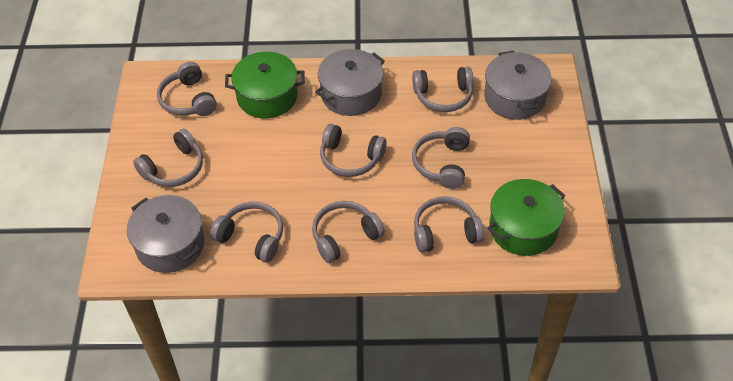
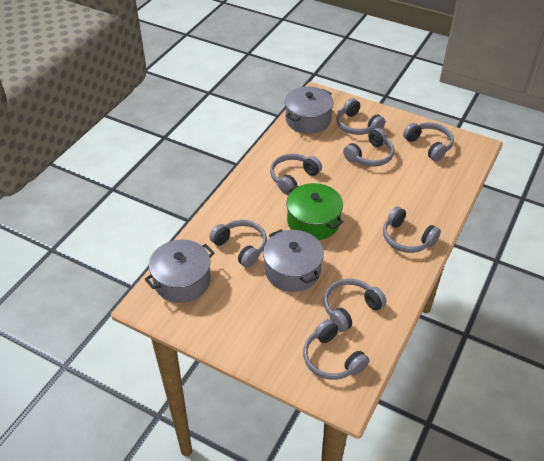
green pot: 2 -> 1

